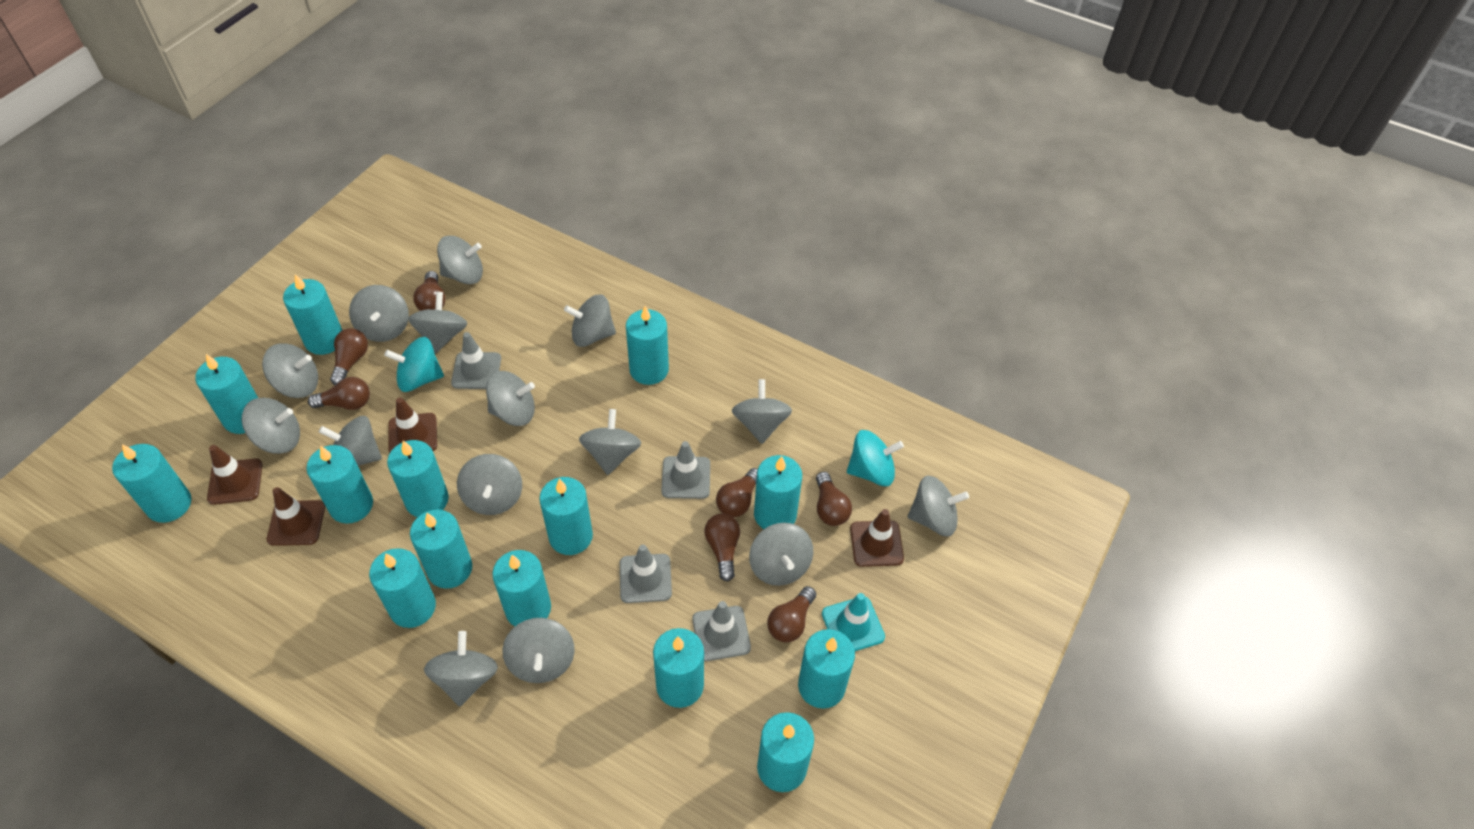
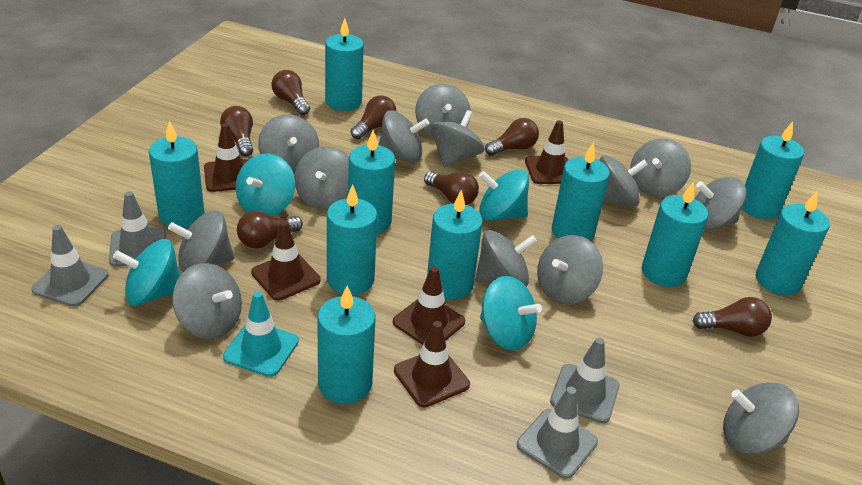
brown traffic cone: 4 -> 5
grey spinning top: 15 -> 13
turquoise candle: 14 -> 10
turquoise spinning top: 2 -> 4

